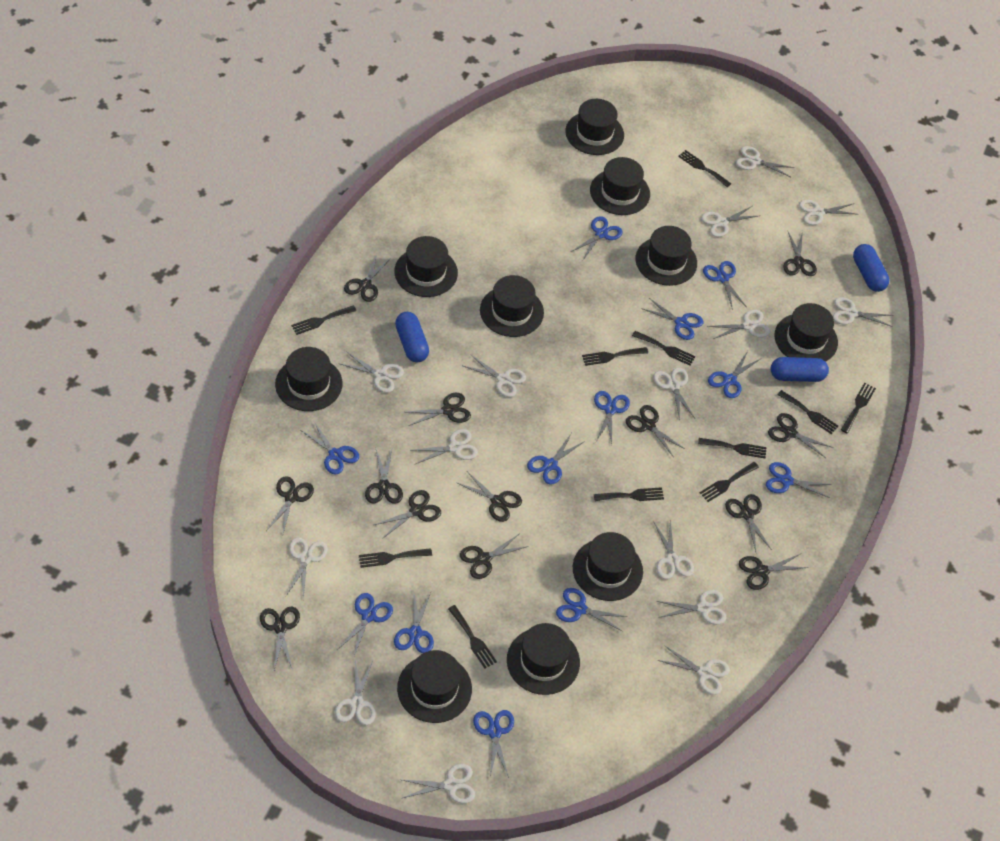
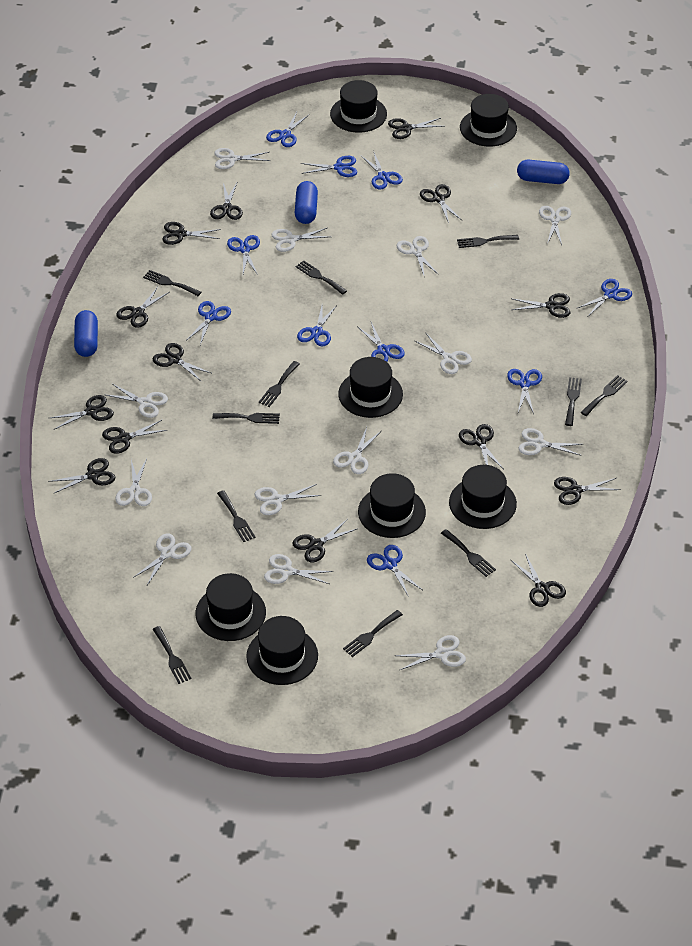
black hat: 10 -> 7
black scissors: 13 -> 14
blue scissors: 12 -> 10
white scissors: 15 -> 13

